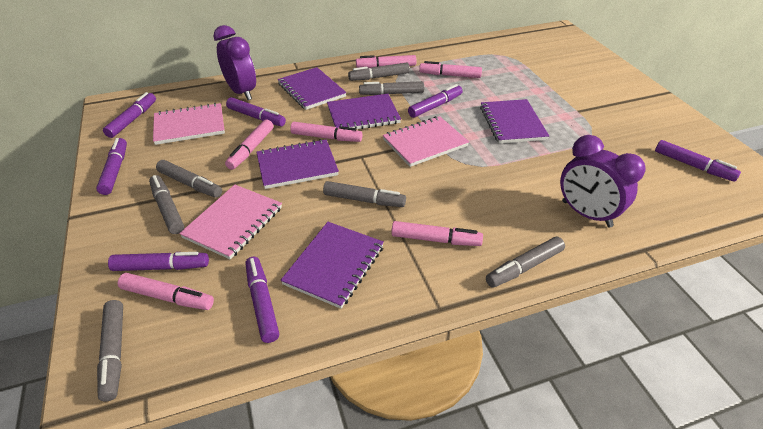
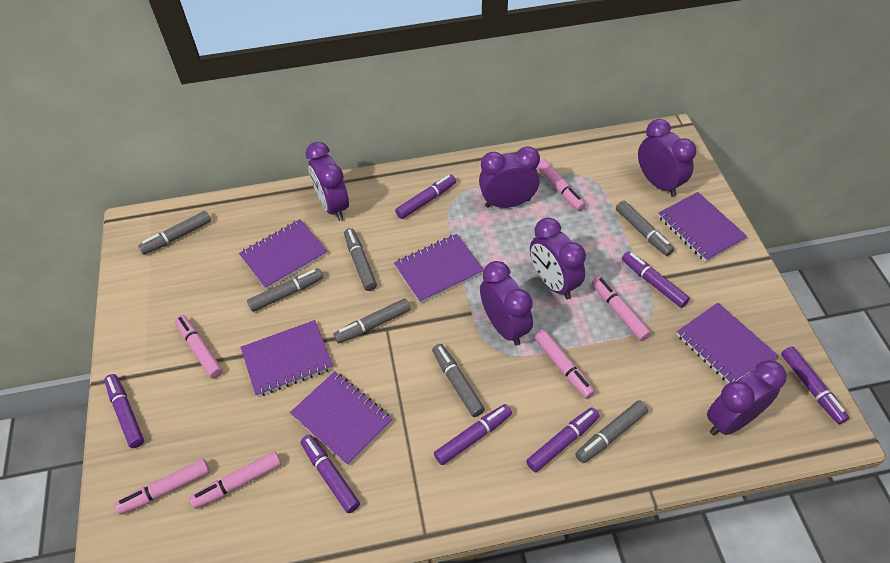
pink notebook: 3 -> 0
purple clock: 2 -> 6
purple notebook: 5 -> 6

